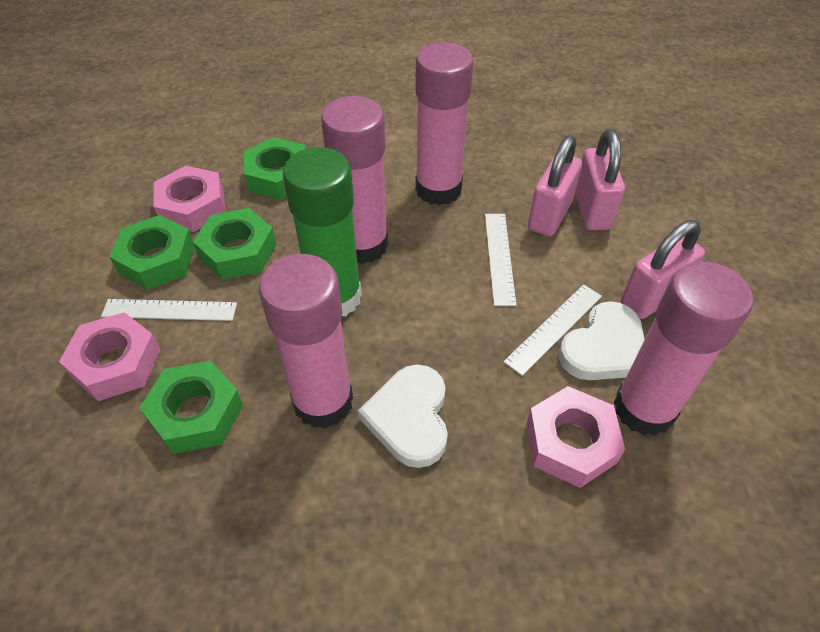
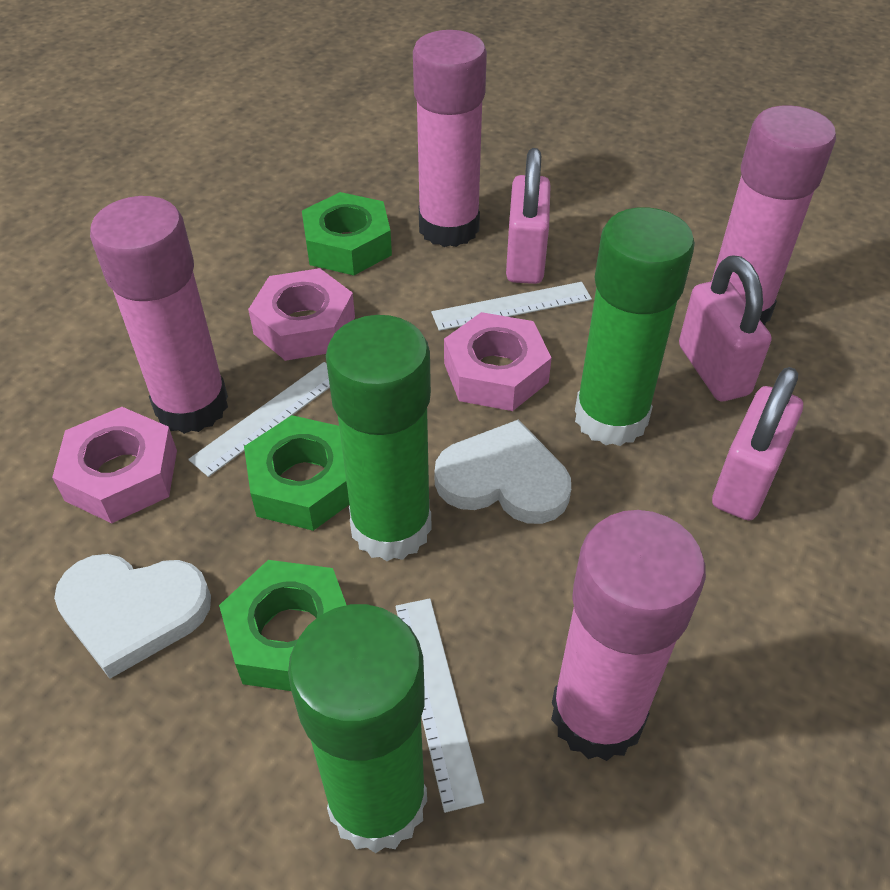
green glue stick: 1 -> 3
green nut: 4 -> 3

